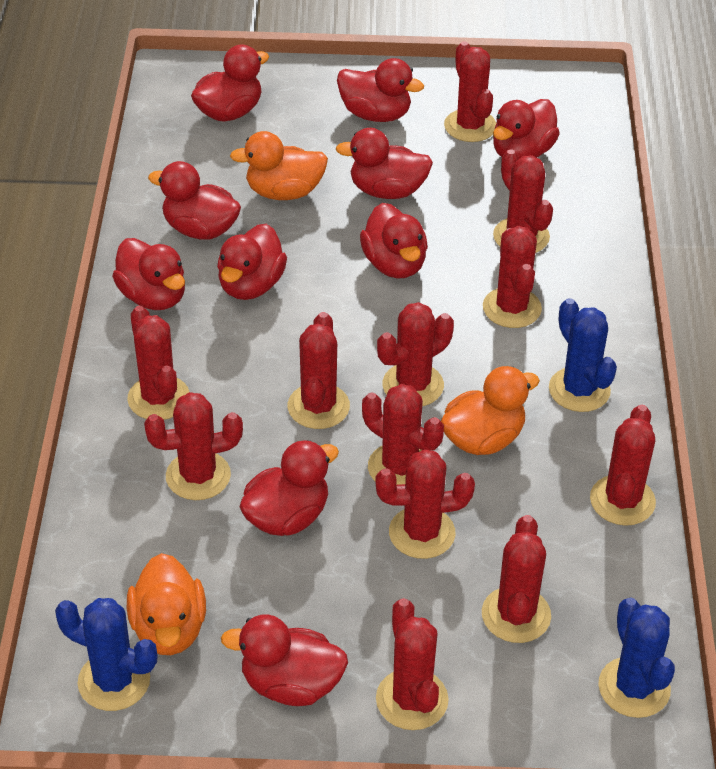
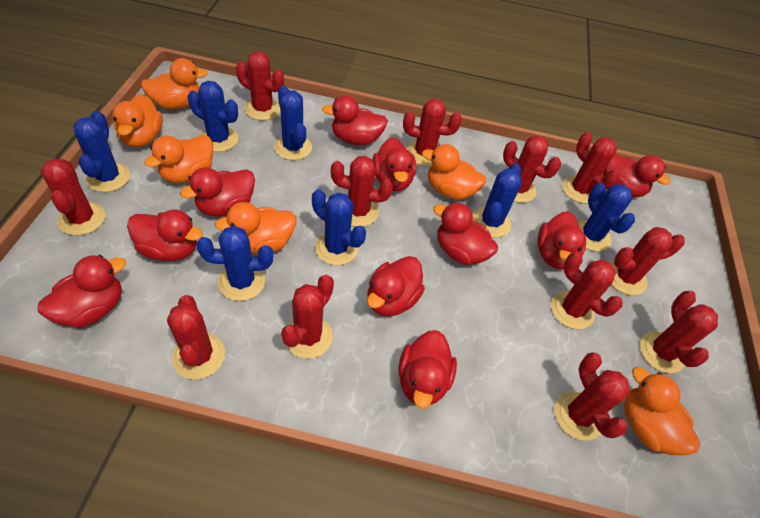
blue cactus: 3 -> 7
orange duck: 3 -> 6

